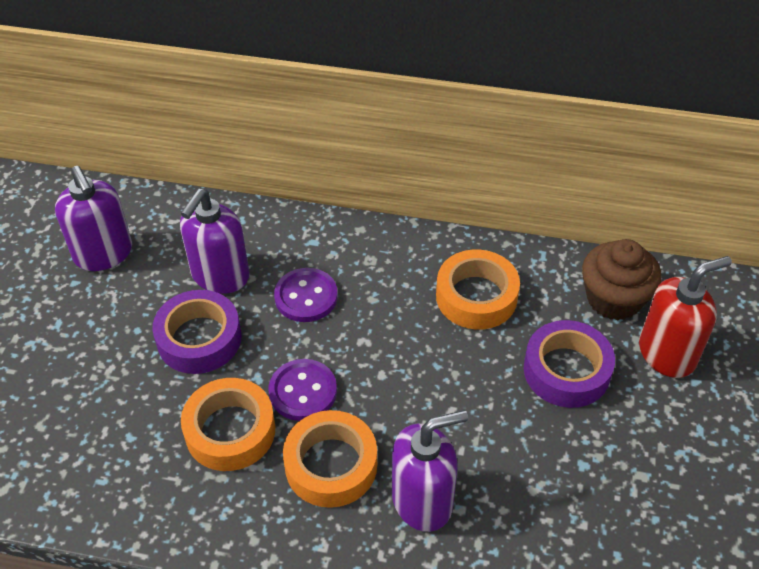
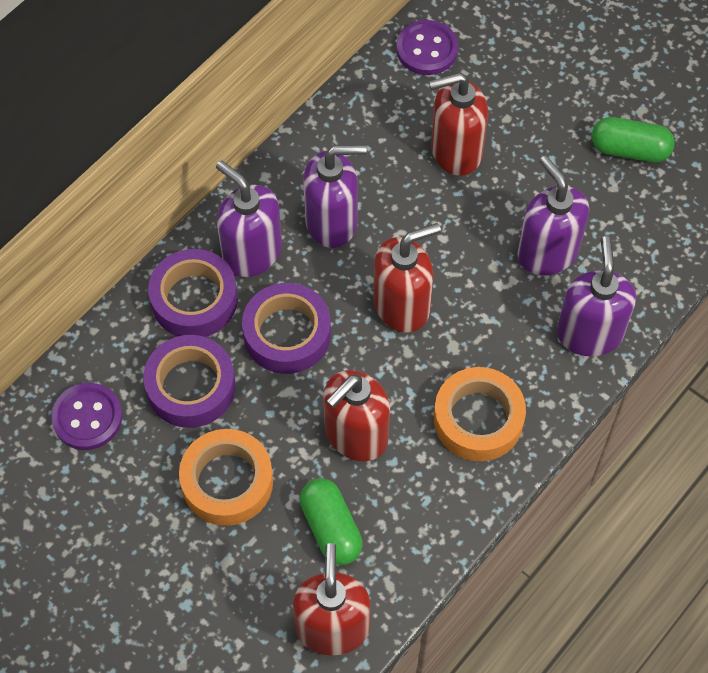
brown cupcake: 1 -> 0
green capsule: 0 -> 2
orange tape: 3 -> 2
purple soap dispenser: 3 -> 4
purple tape: 2 -> 3
red soap dispenser: 1 -> 4

